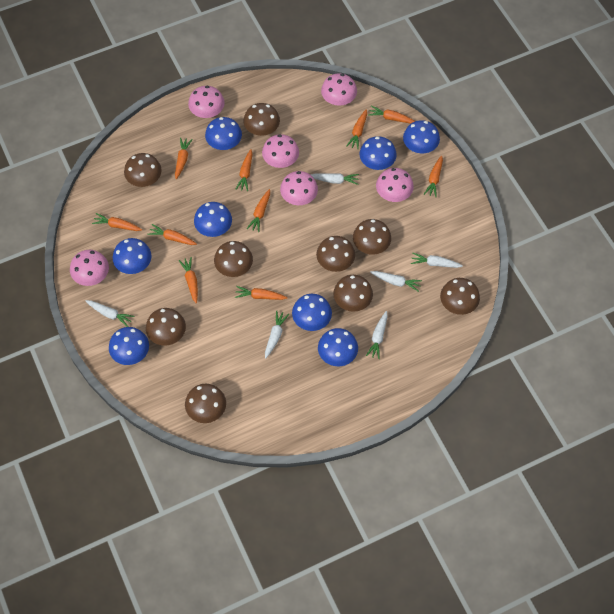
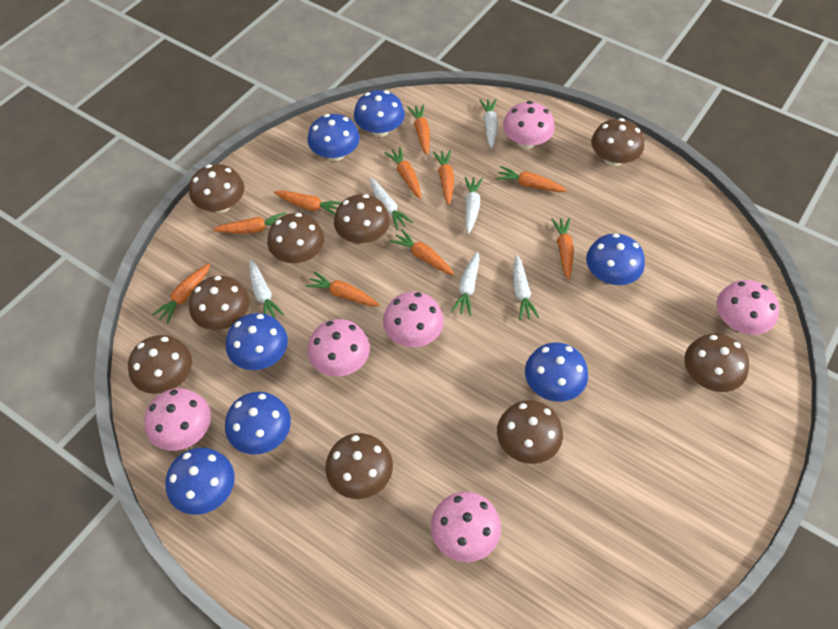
blue mushroom: 8 -> 7

